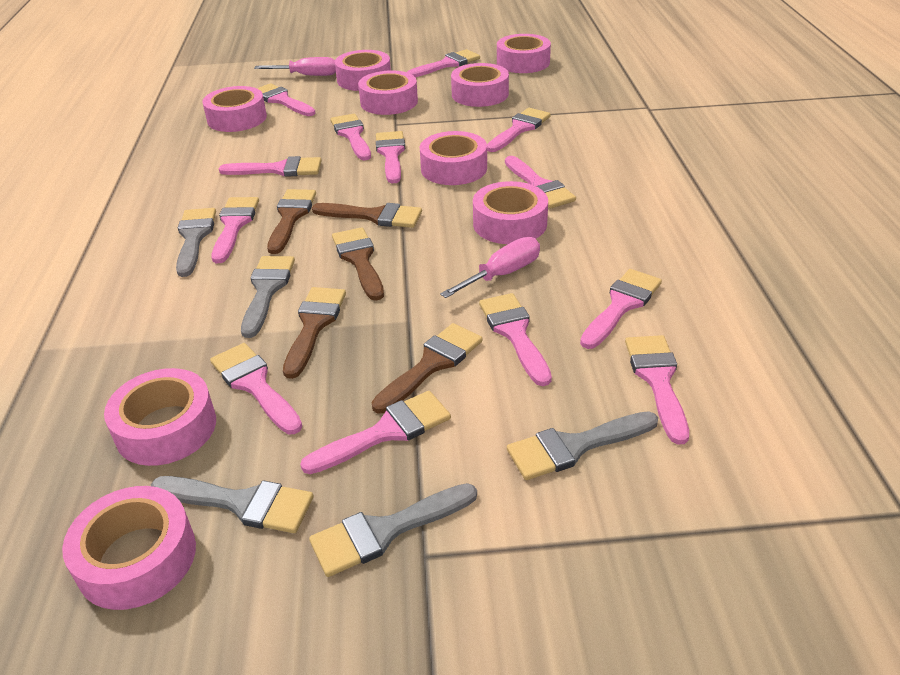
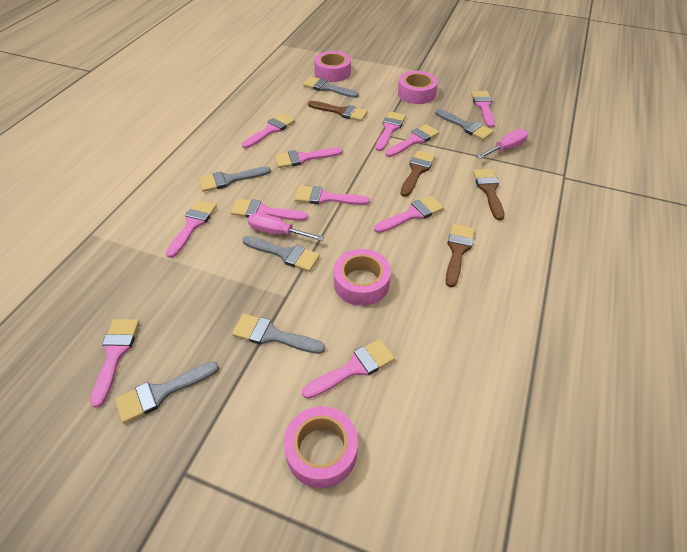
brown brush: 5 -> 4
grey brush: 5 -> 6
pink brush: 13 -> 11
pink tape: 9 -> 4

